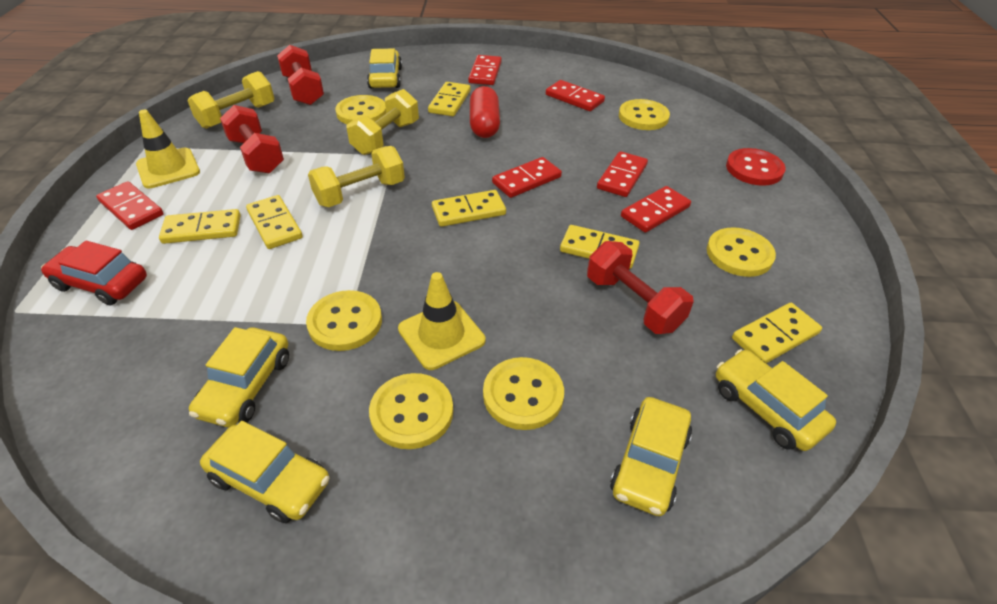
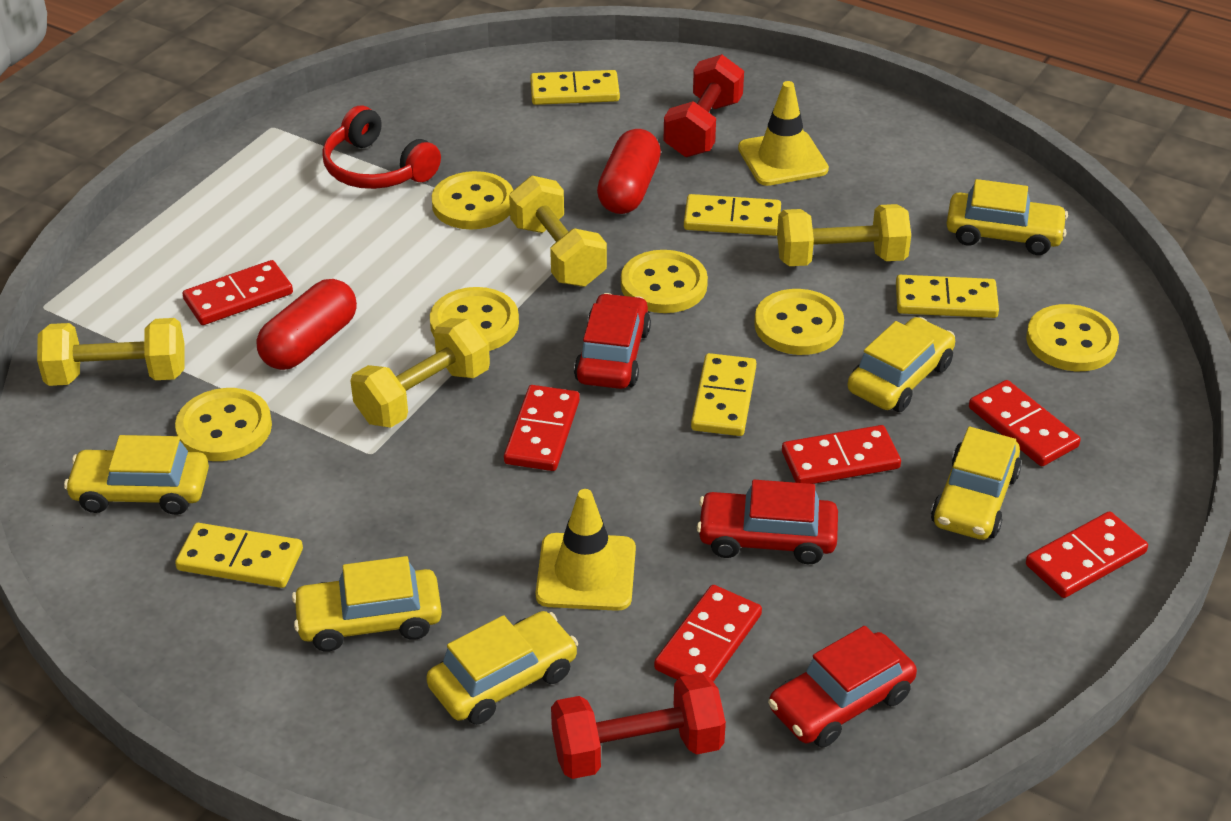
red button: 1 -> 0
red capsule: 1 -> 2
red car: 1 -> 3
red dumbbell: 3 -> 2
red headphones: 0 -> 1
yellow car: 5 -> 6
yellow domino: 6 -> 5
yellow dumbbell: 3 -> 4

